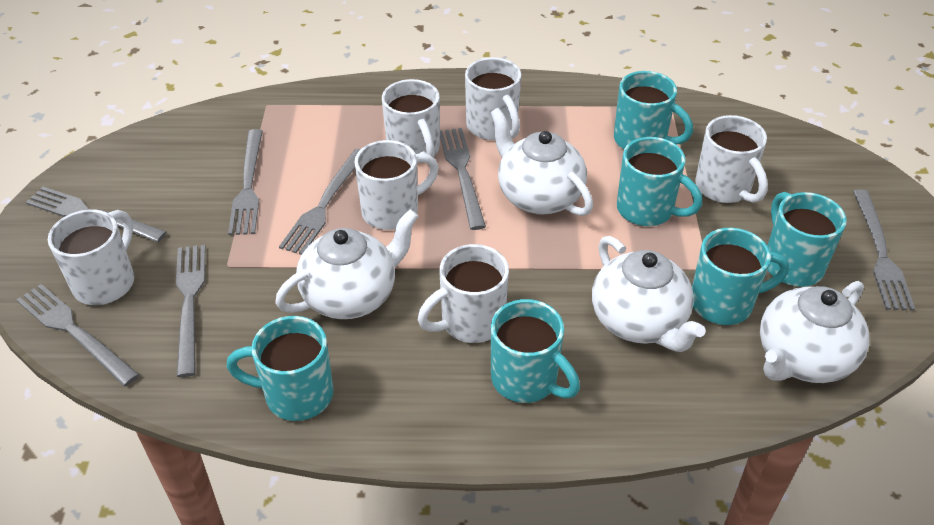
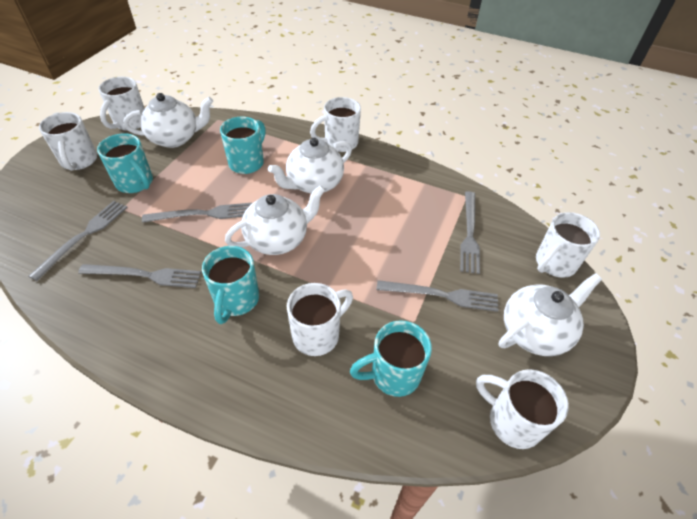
grey fork: 7 -> 5
turquoise mug: 6 -> 4

